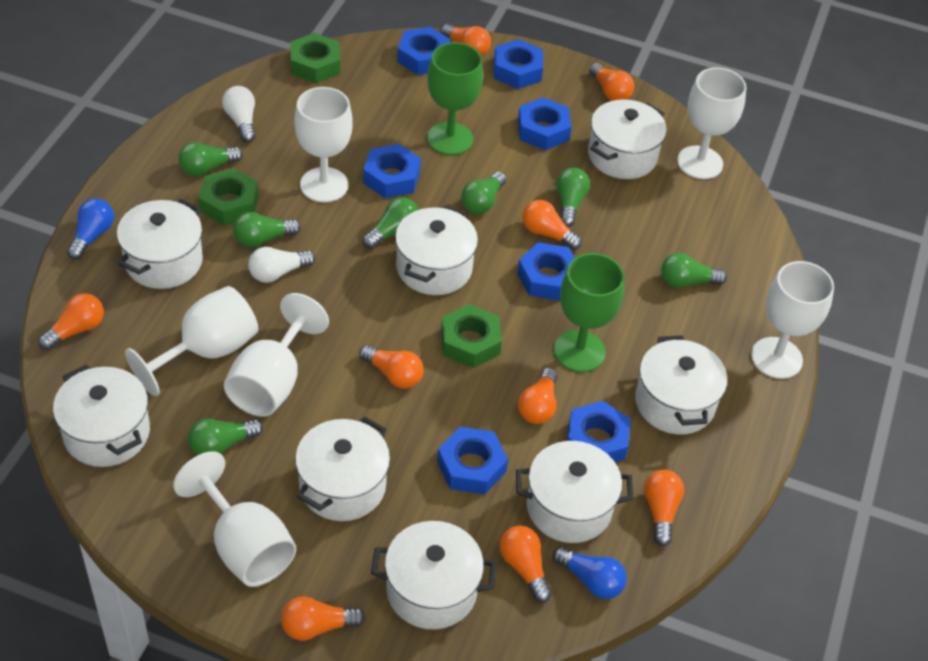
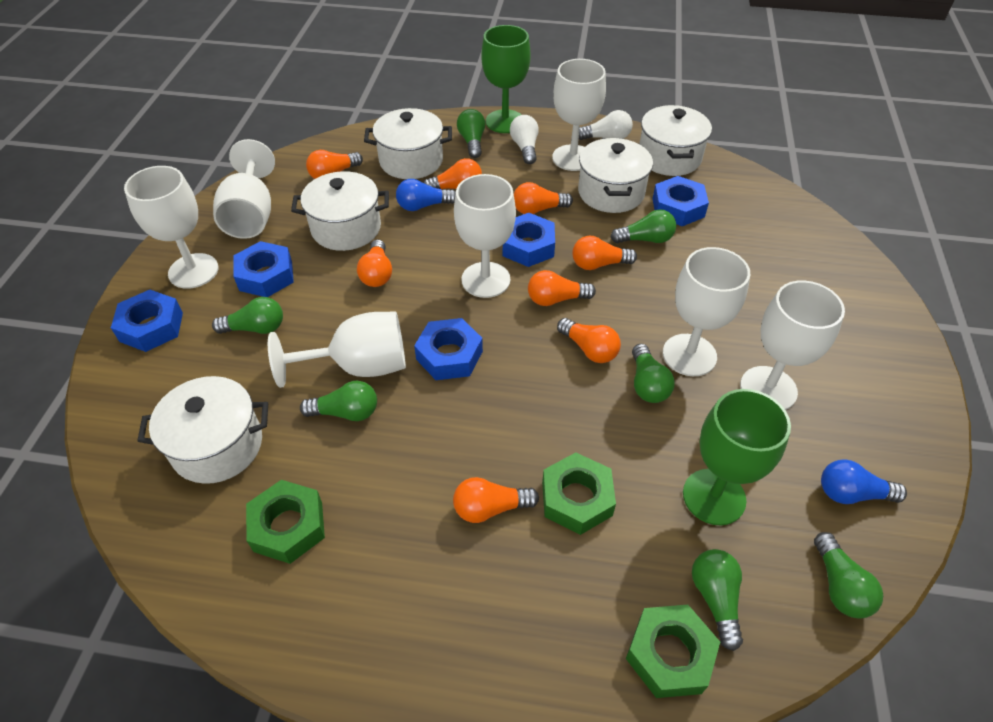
blue nut: 7 -> 5
orange light bulb: 9 -> 8
white goblet: 6 -> 7
white pot: 8 -> 5

